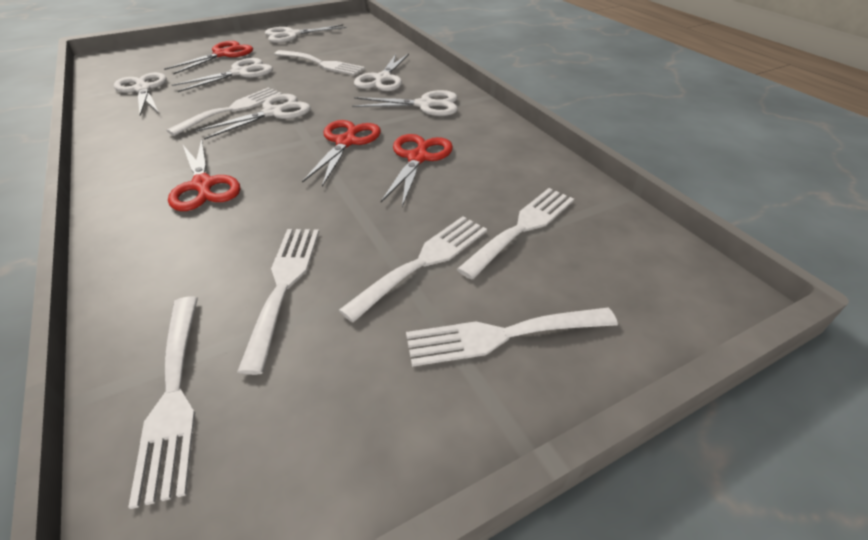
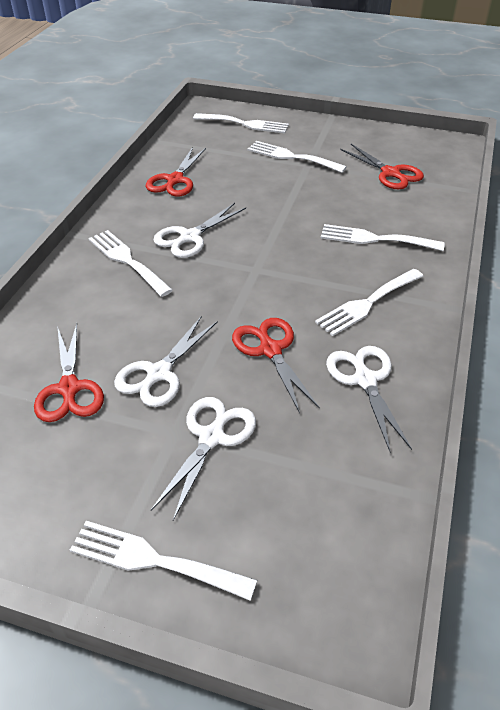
white fork: 7 -> 6
white scissors: 6 -> 4

